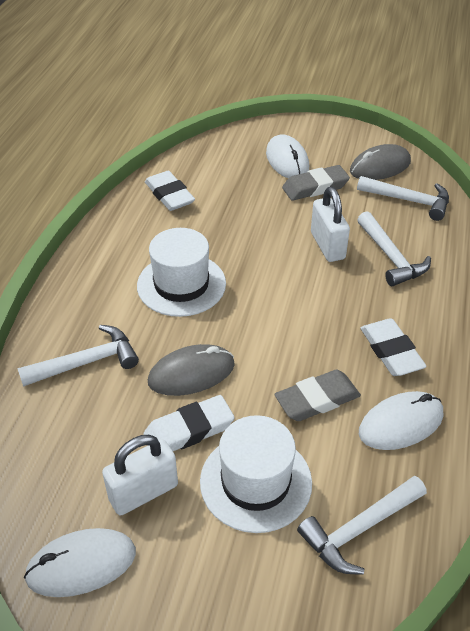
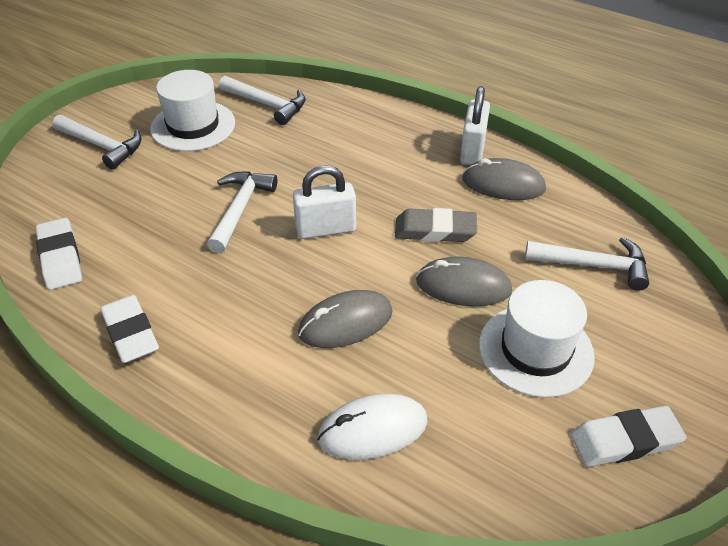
grey eraser: 2 -> 1
grey mouse: 2 -> 3
white mouse: 3 -> 1

